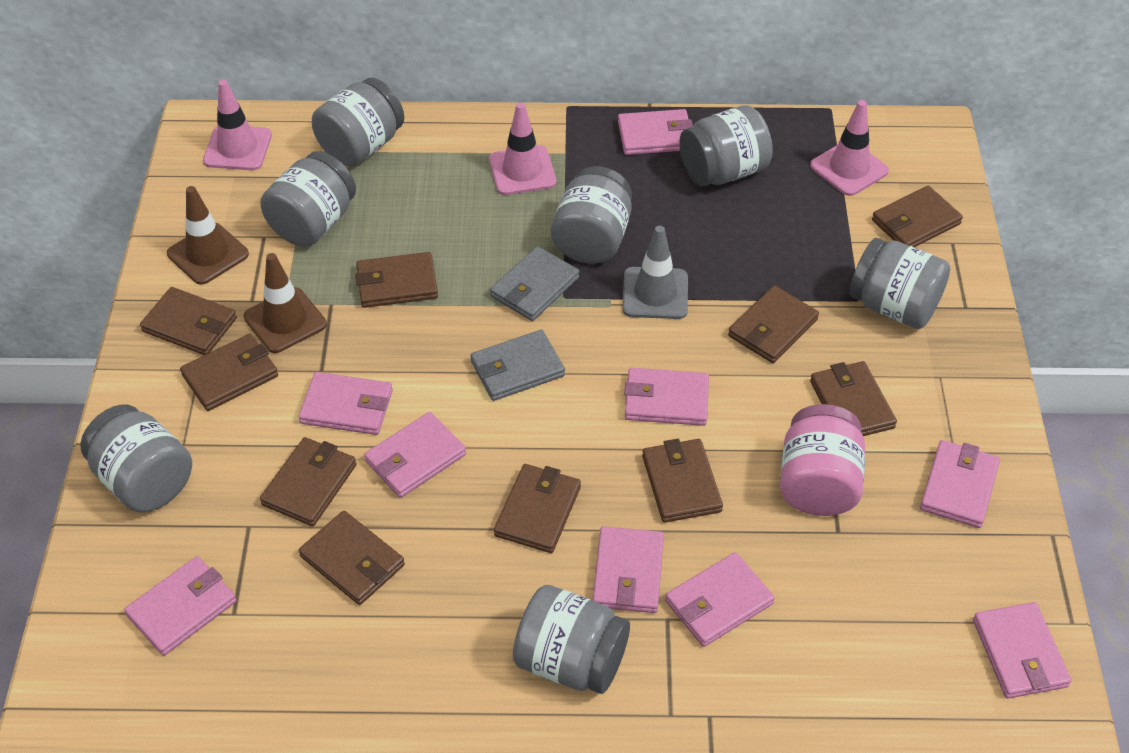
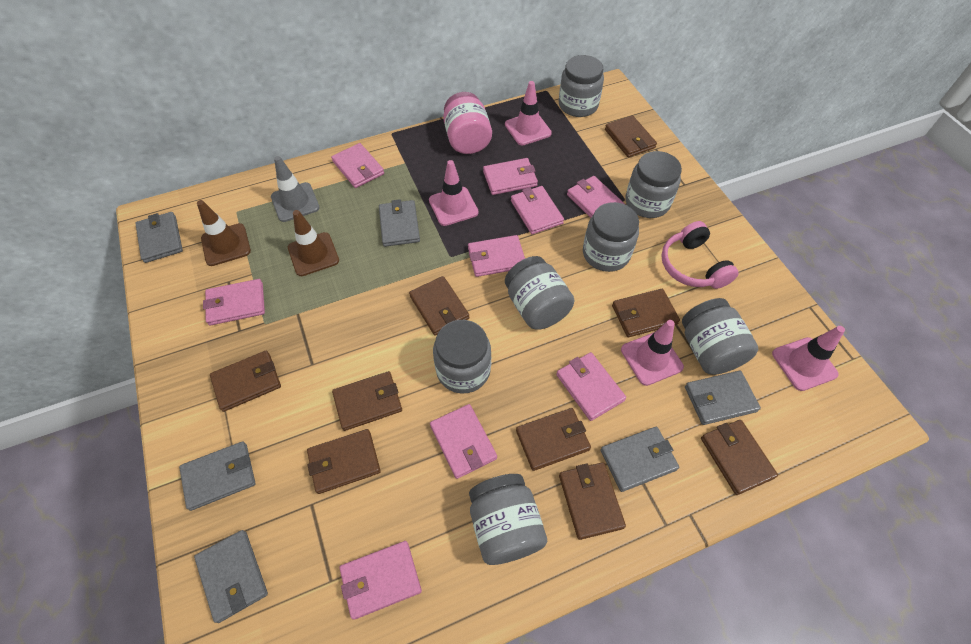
brown wallet: 10 -> 9
grey wallet: 2 -> 6
pink headphones: 0 -> 1
pink traffic cone: 3 -> 4

